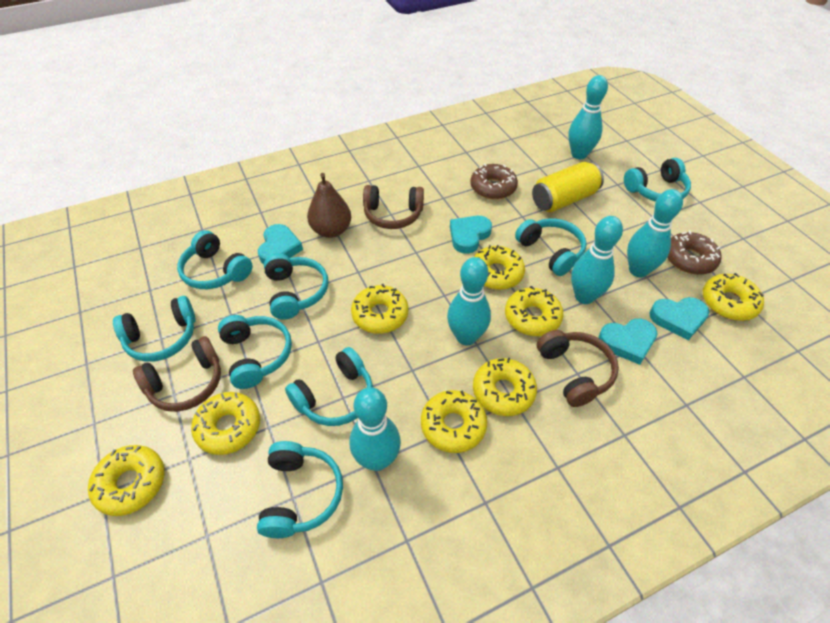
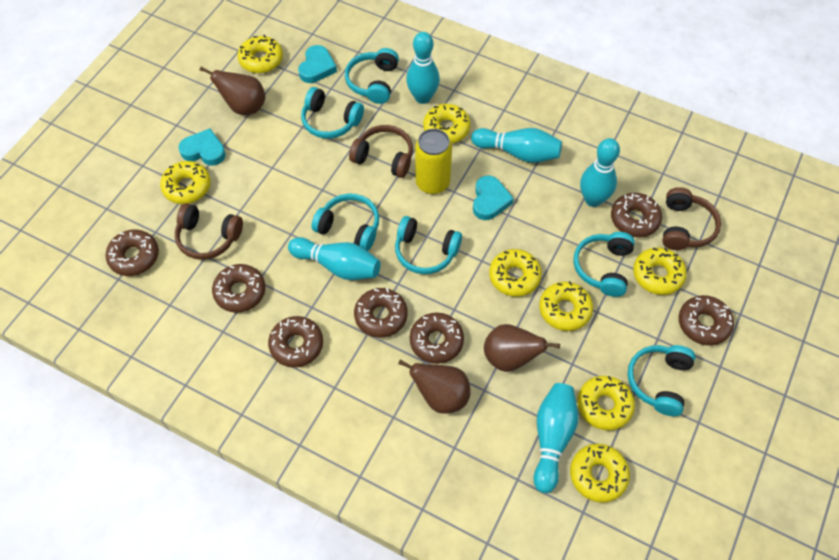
brown donut: 2 -> 7
brown pear: 1 -> 3
turquoise headphones: 8 -> 6
turquoise heart: 4 -> 3

